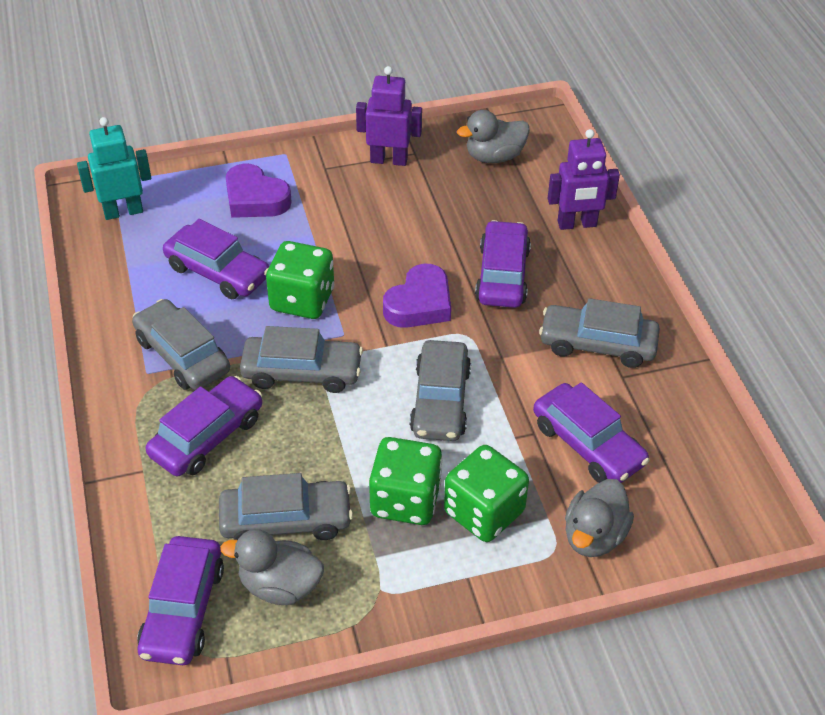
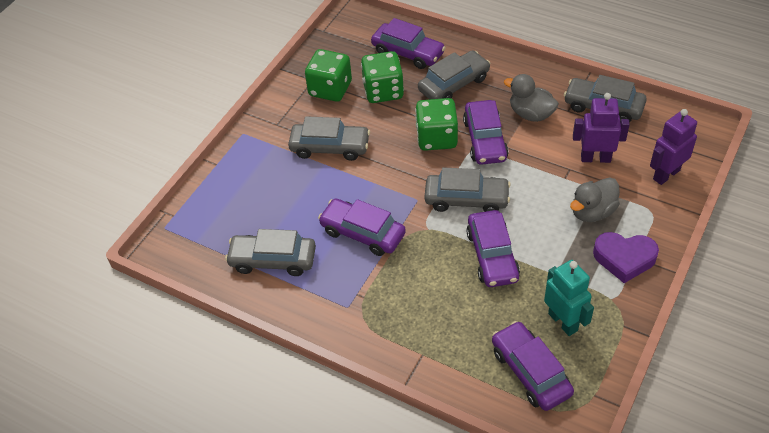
grey duck: 3 -> 2
purple heart: 2 -> 1

